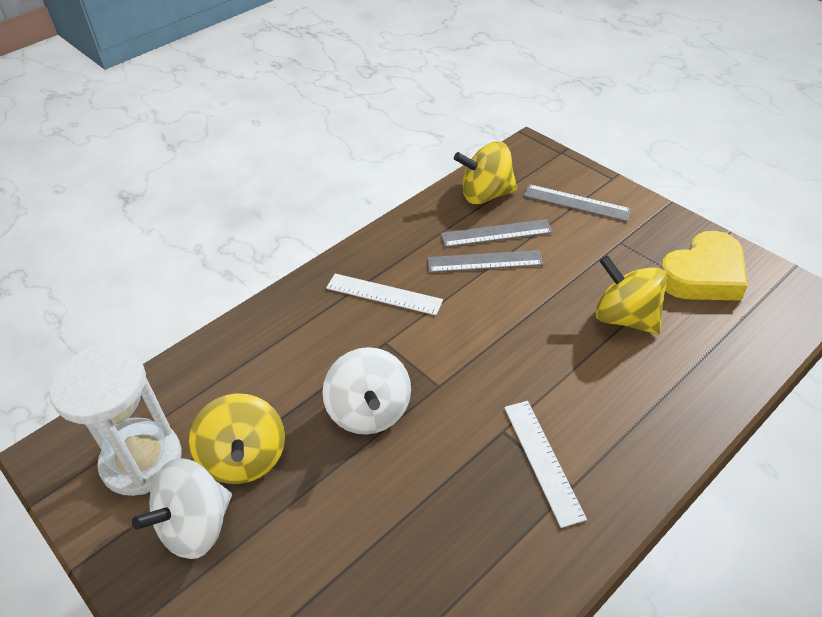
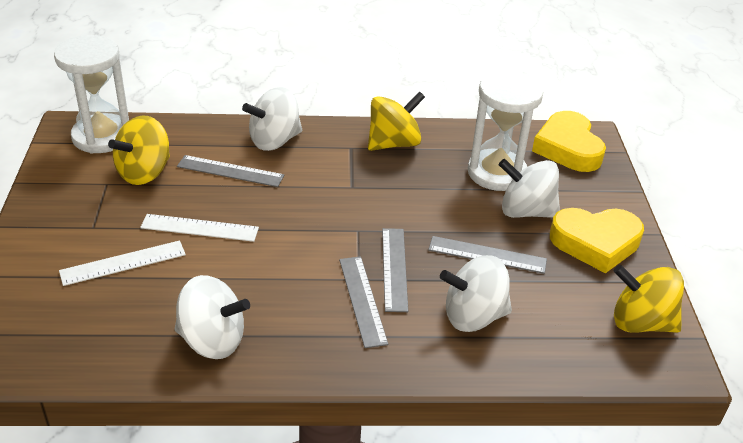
grey ruler: 3 -> 4
white hourglass: 1 -> 2
white spinning top: 2 -> 4
yellow heart: 1 -> 2

